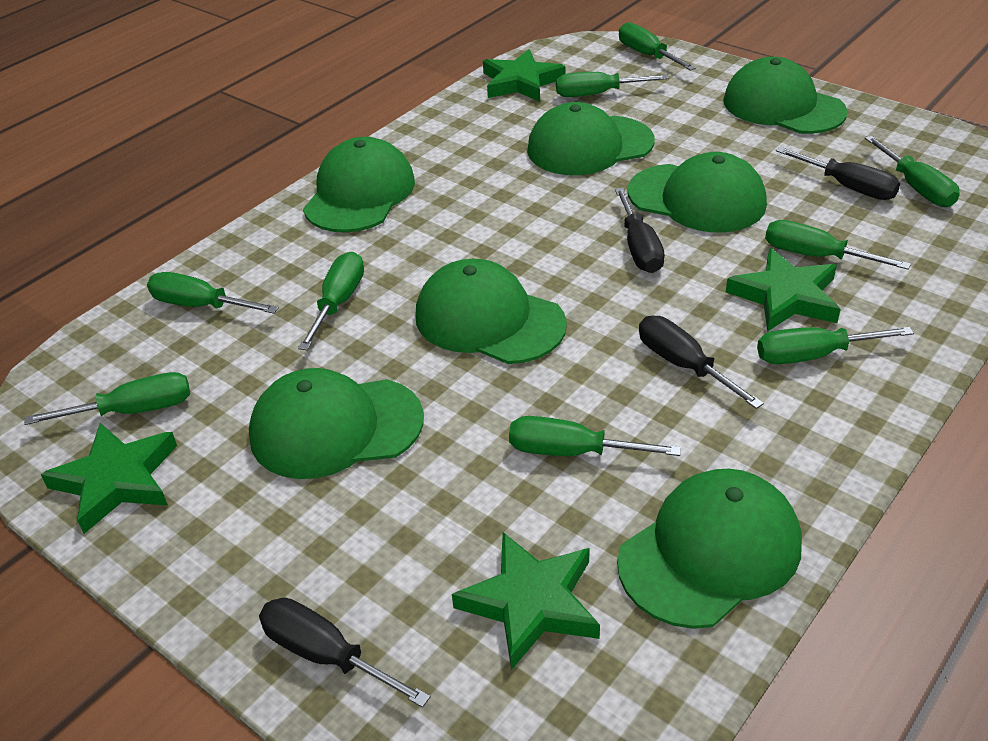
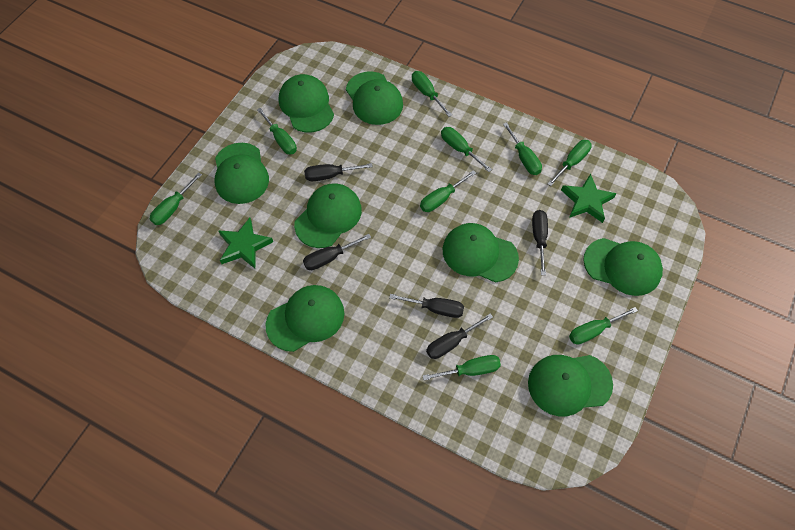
black screwdriver: 4 -> 5
green cap: 7 -> 8
green star: 4 -> 2

